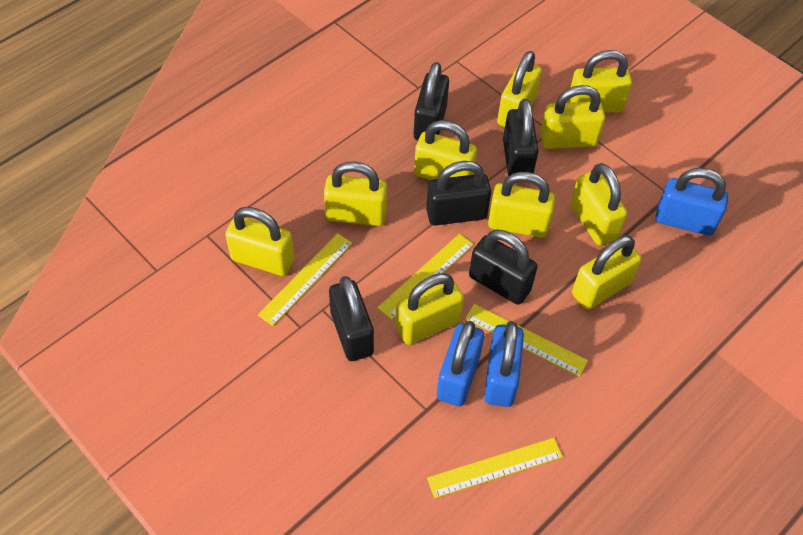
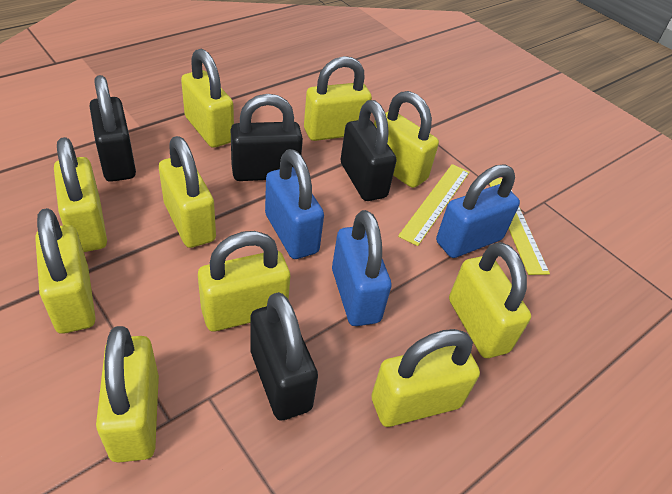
black padlock: 5 -> 4
yellow ruler: 4 -> 2

